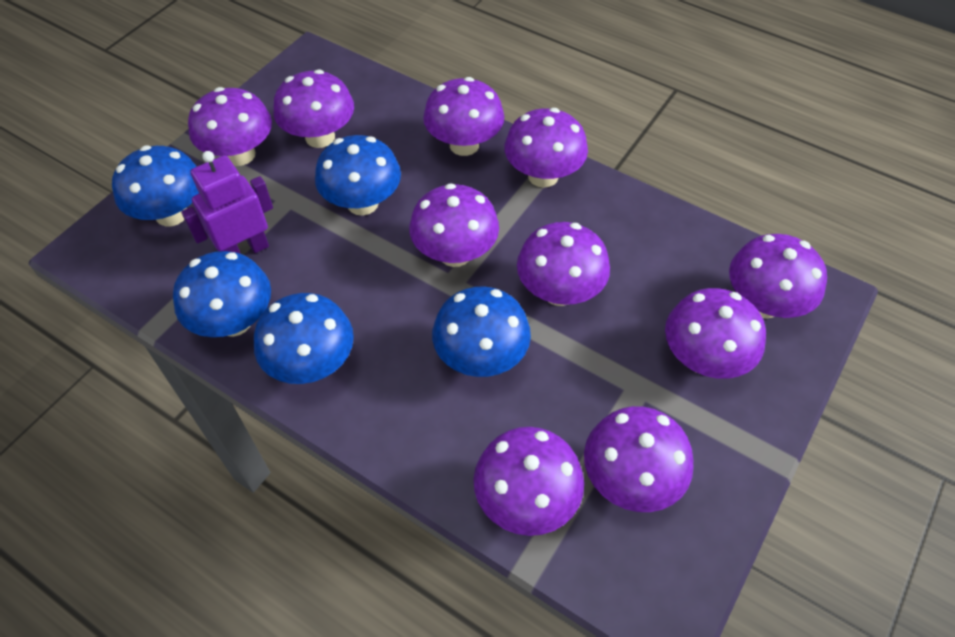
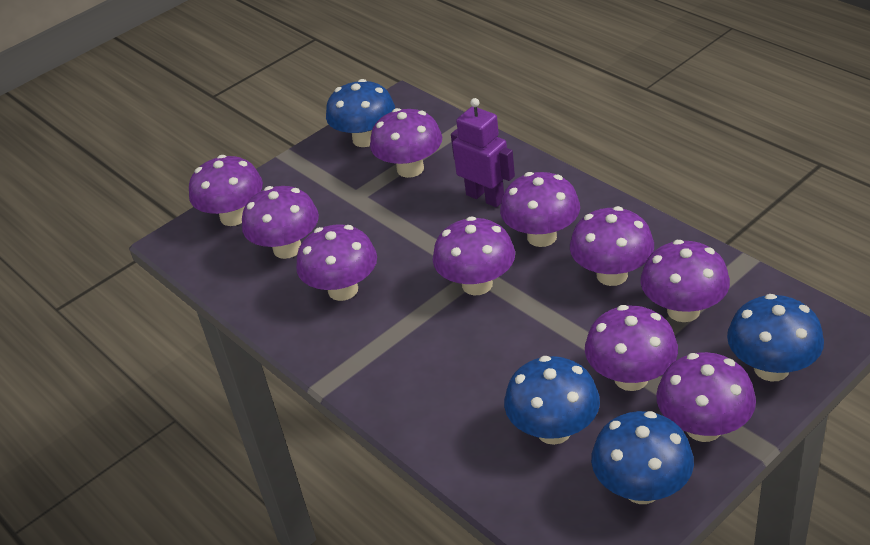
blue mushroom: 5 -> 4

